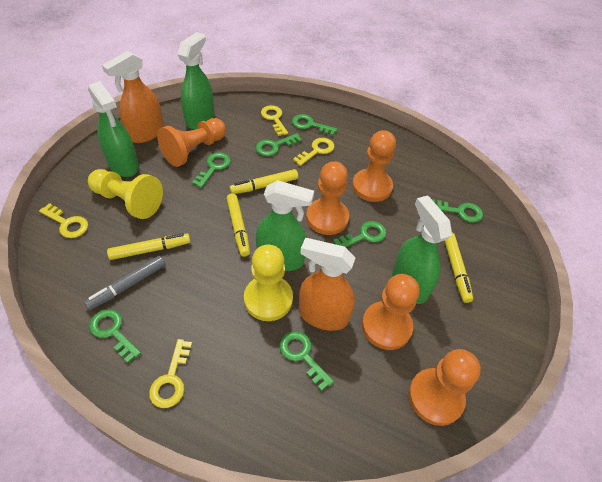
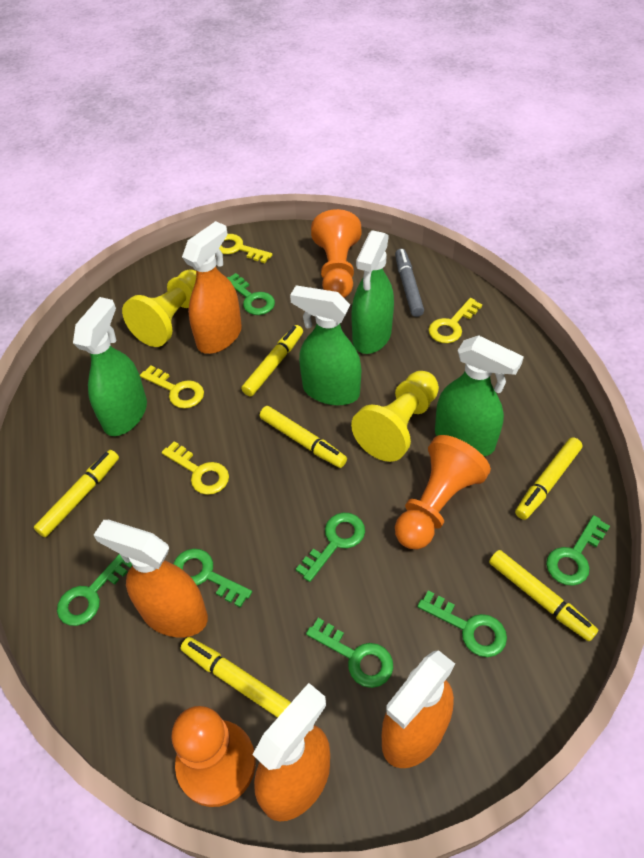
orange pawn: 5 -> 3
orange spray bottle: 2 -> 4
yellow marker: 4 -> 6

